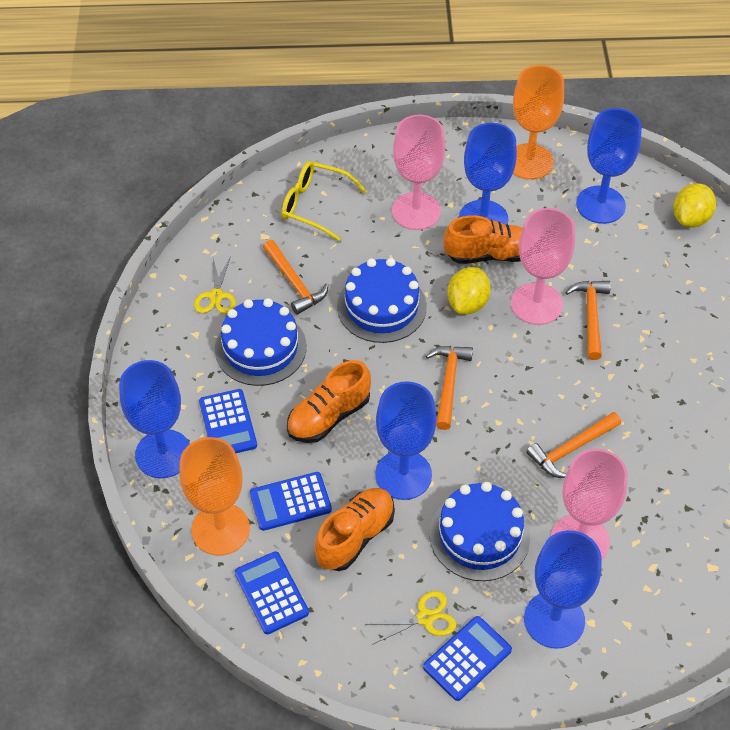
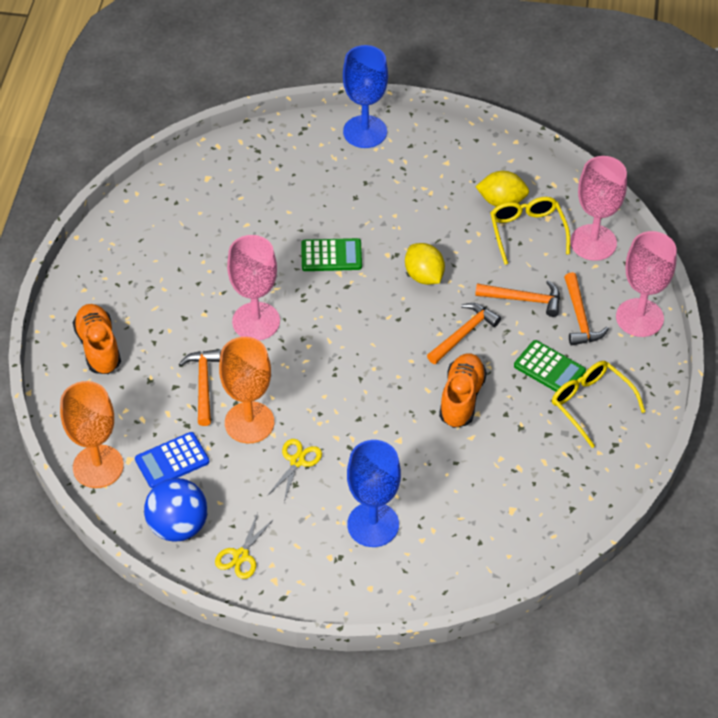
blue ball: 0 -> 1
blue cake: 3 -> 0
blue calculator: 4 -> 1
blue goblet: 5 -> 2
green calculator: 0 -> 2
orange shoe: 3 -> 2
yellow glasses: 1 -> 2

